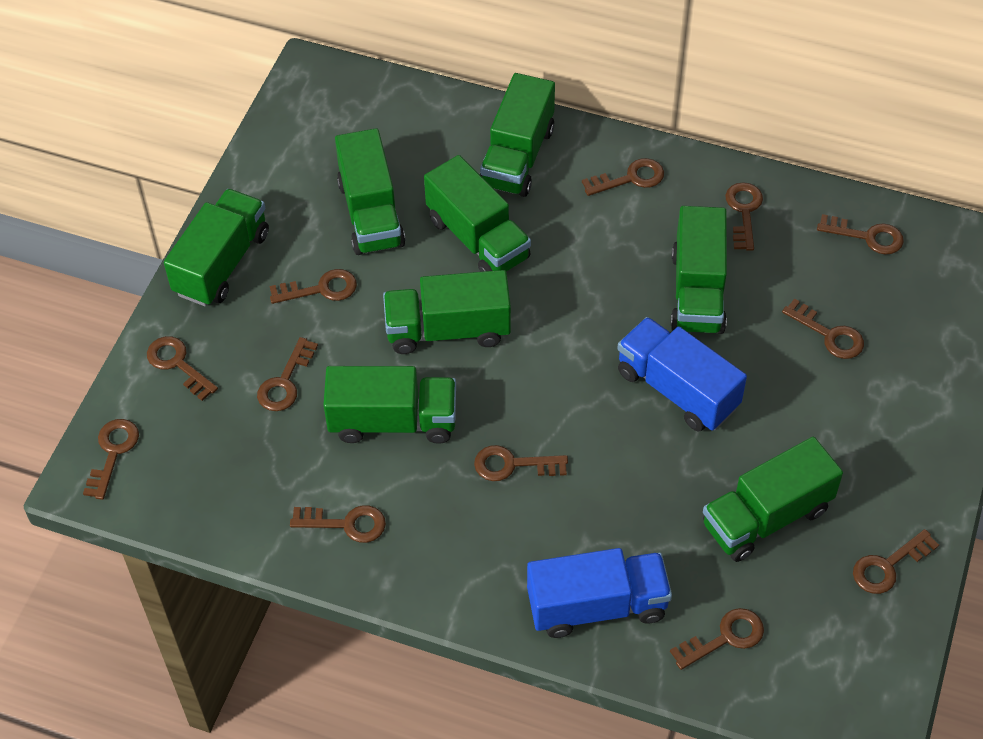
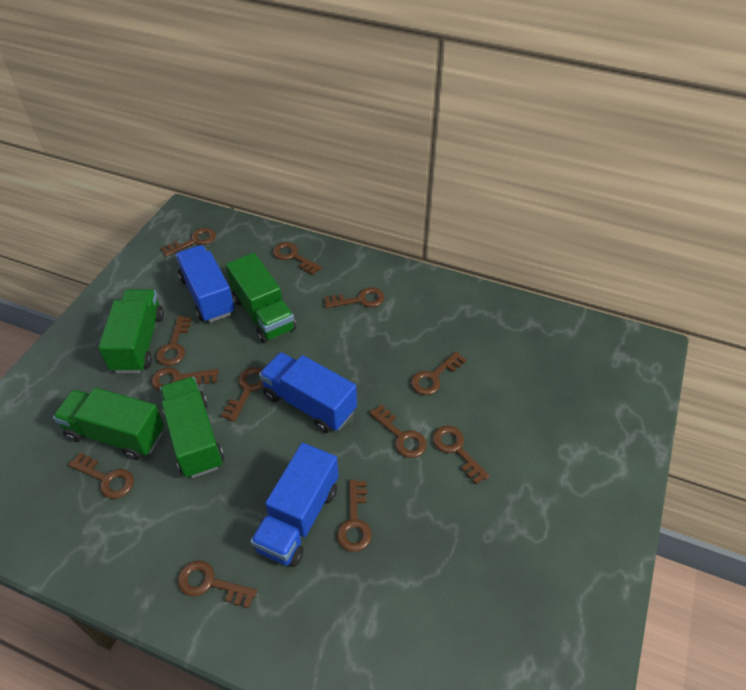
blue truck: 2 -> 3
green truck: 8 -> 4

